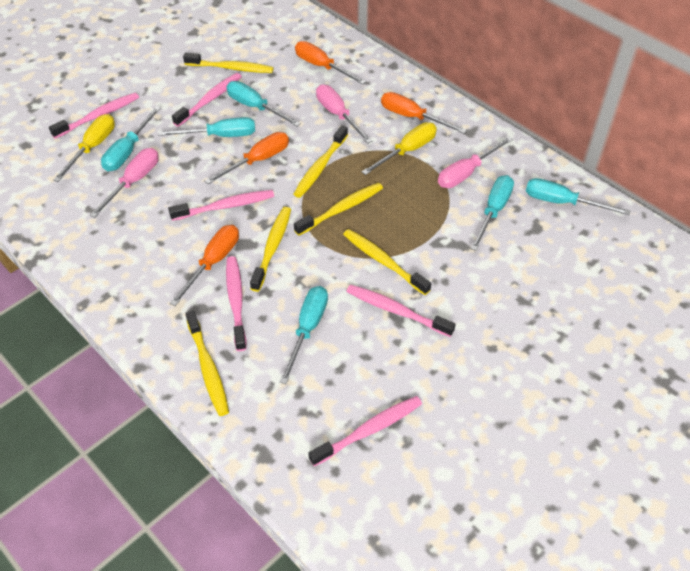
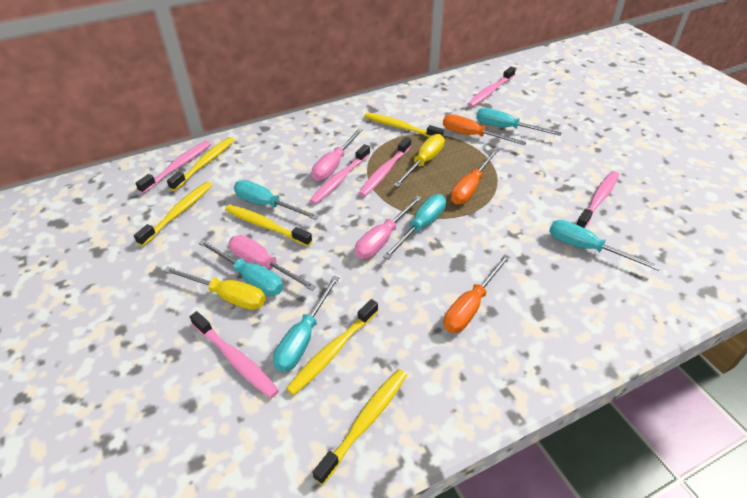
orange screwdriver: 4 -> 3

